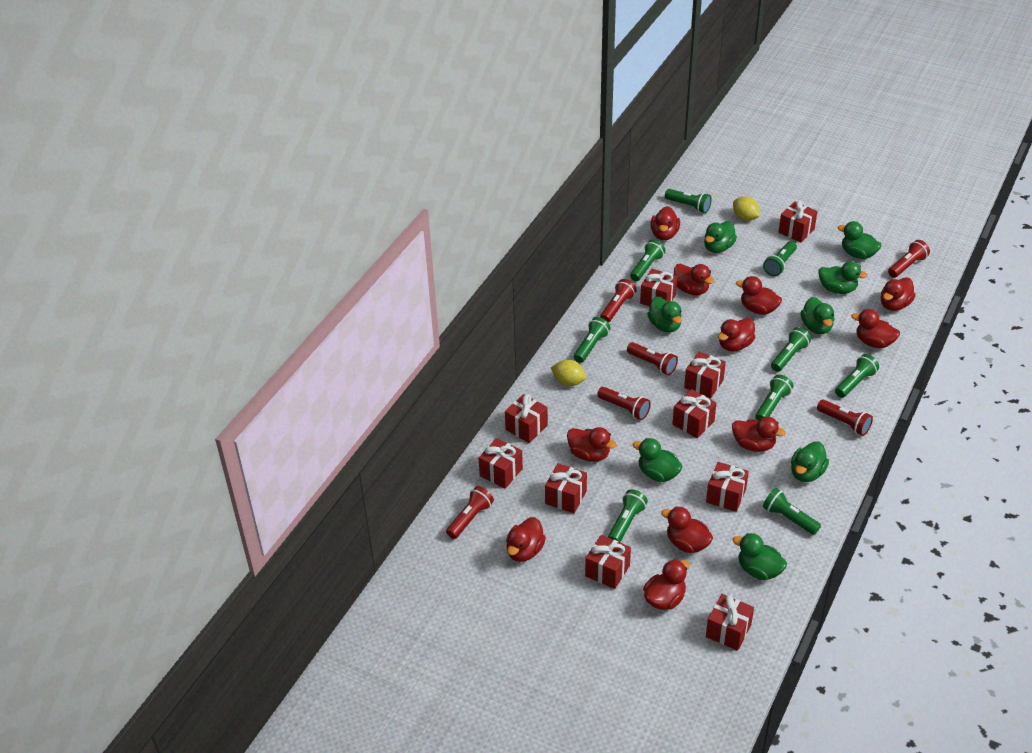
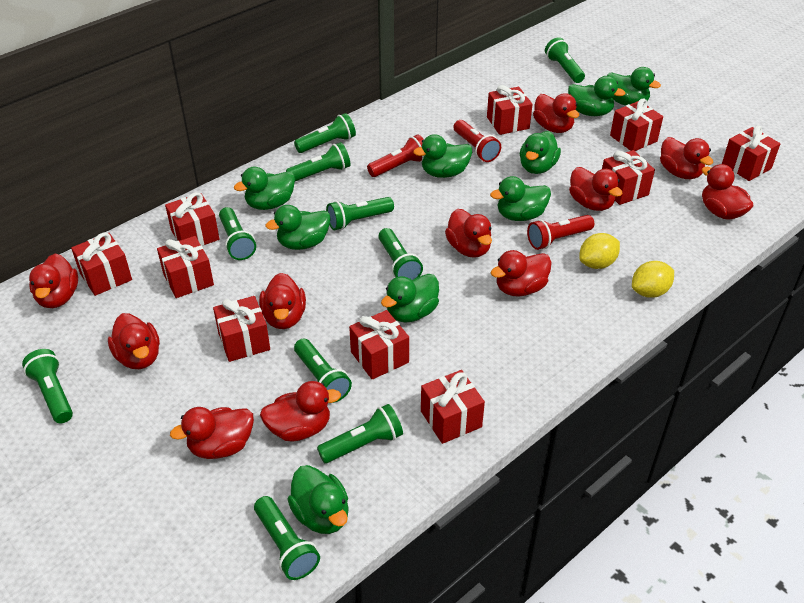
green duck: 8 -> 9
green flashlight: 9 -> 10
red flashlight: 6 -> 3

